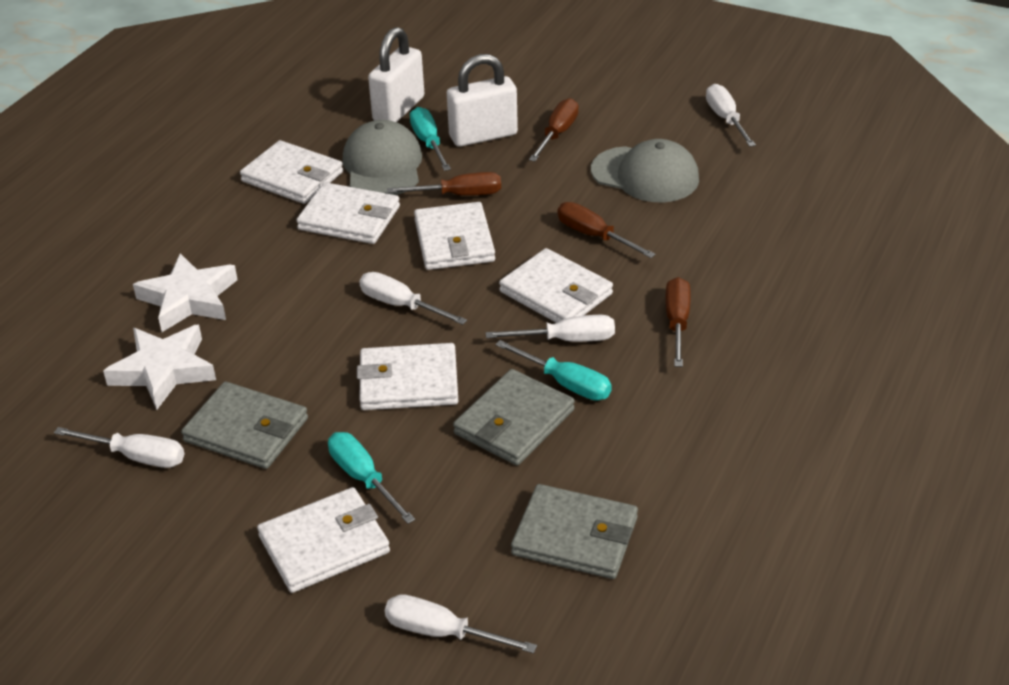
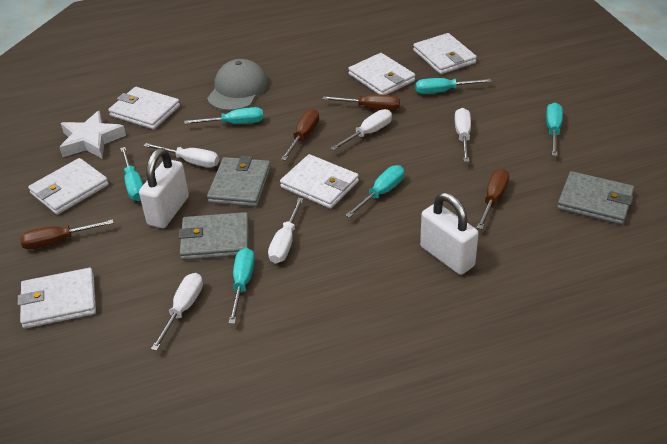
grey cap: 2 -> 1
turquoise screwdriver: 3 -> 6
white star: 2 -> 1

